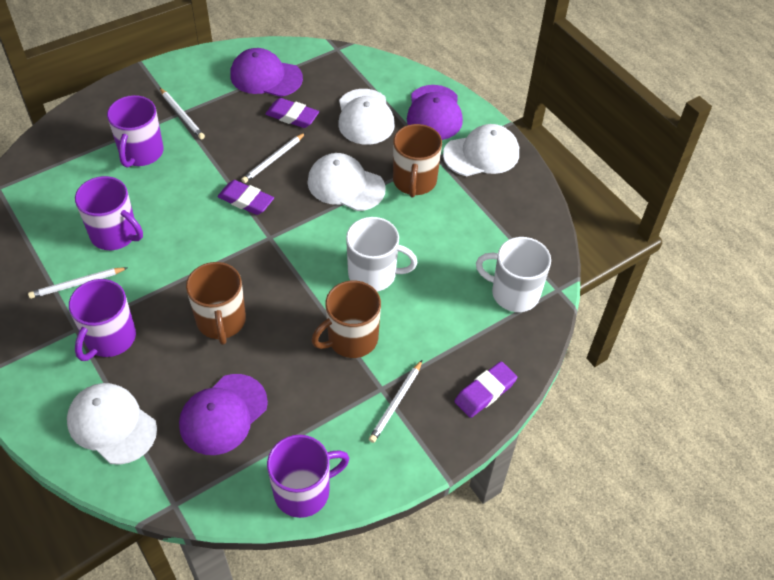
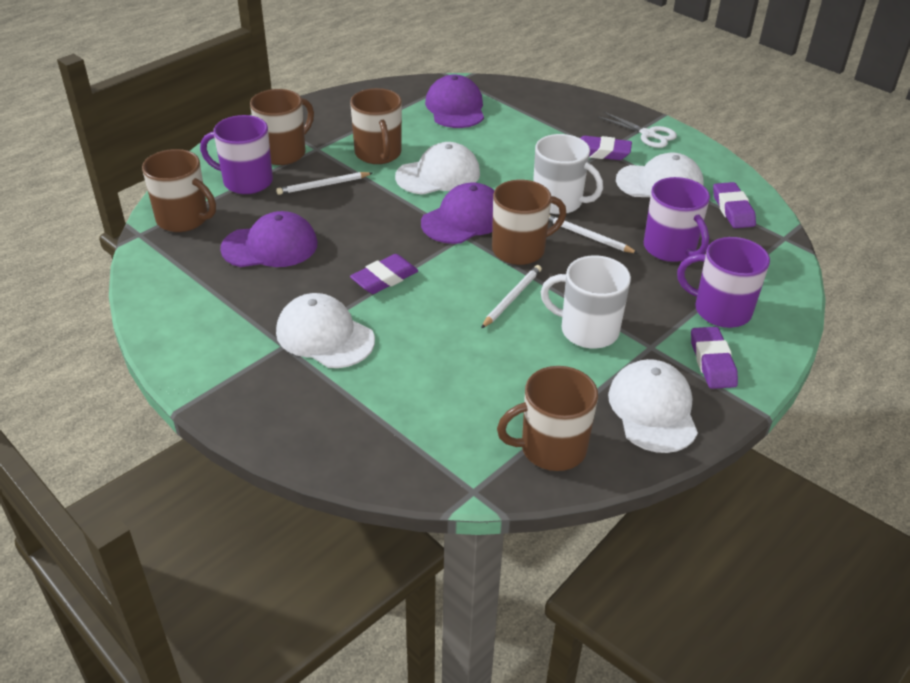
brown mug: 3 -> 5
purple eraser: 3 -> 4
purple mug: 4 -> 3
white pencil: 4 -> 3
white scissors: 0 -> 1

